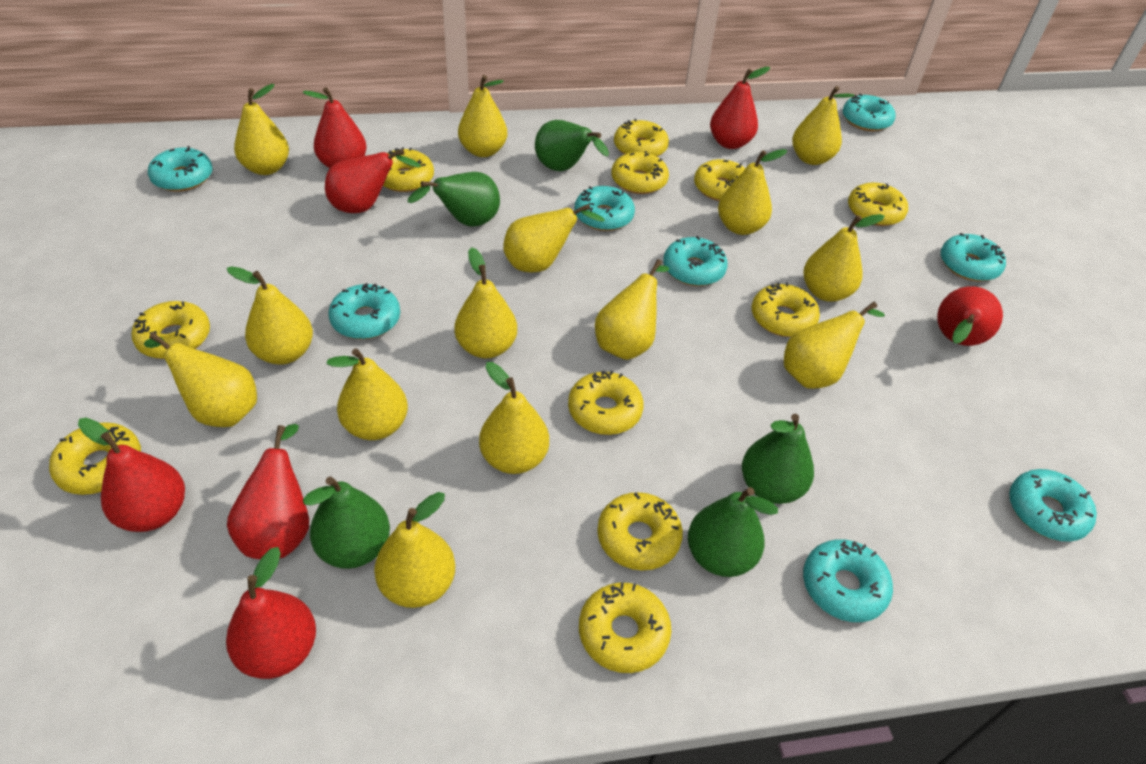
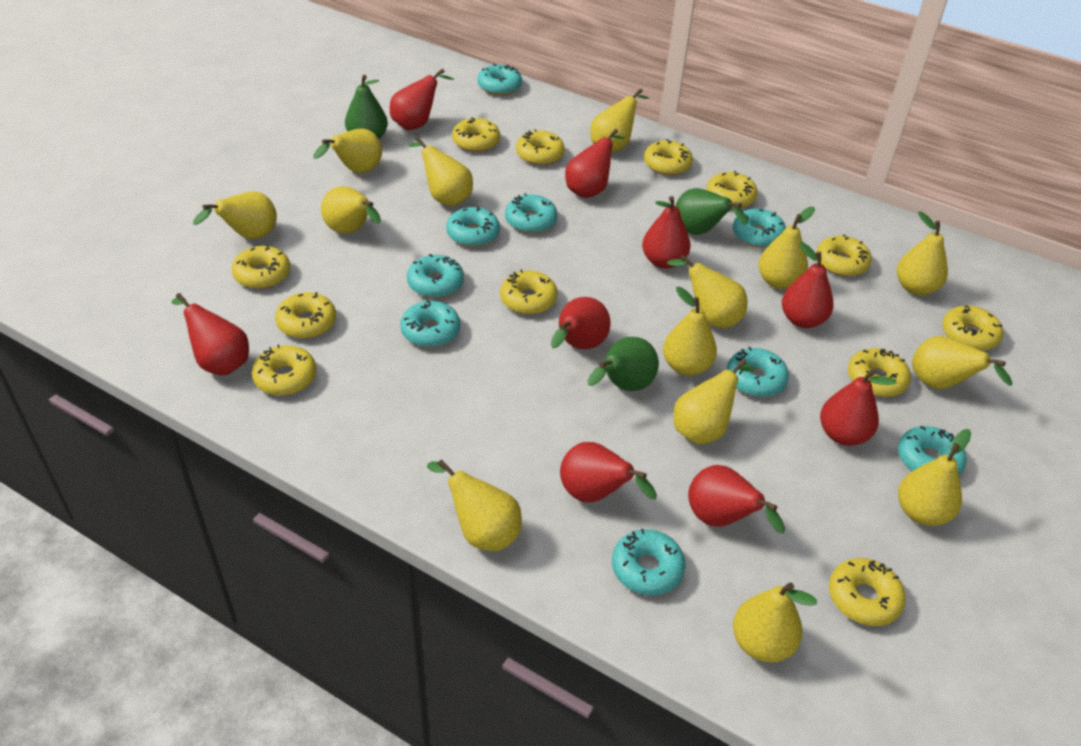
green pear: 5 -> 3
red pear: 7 -> 9
turquoise donut: 8 -> 9
yellow donut: 11 -> 12

